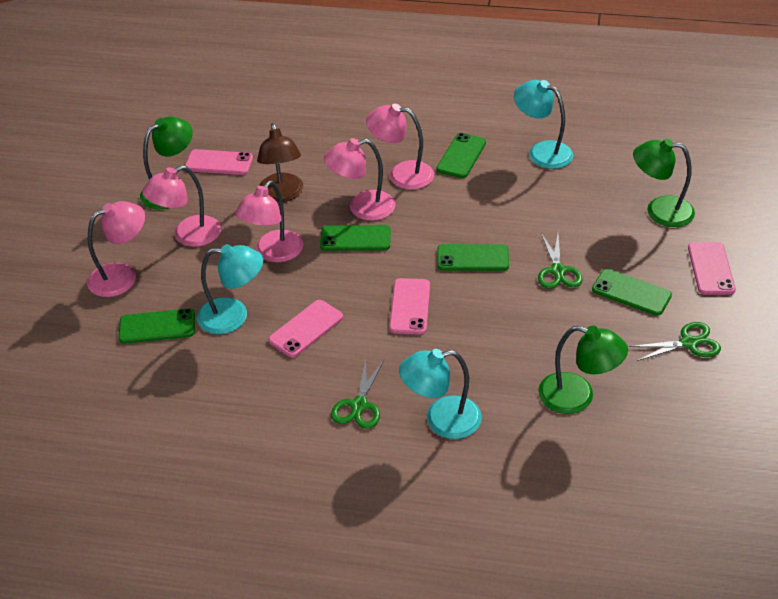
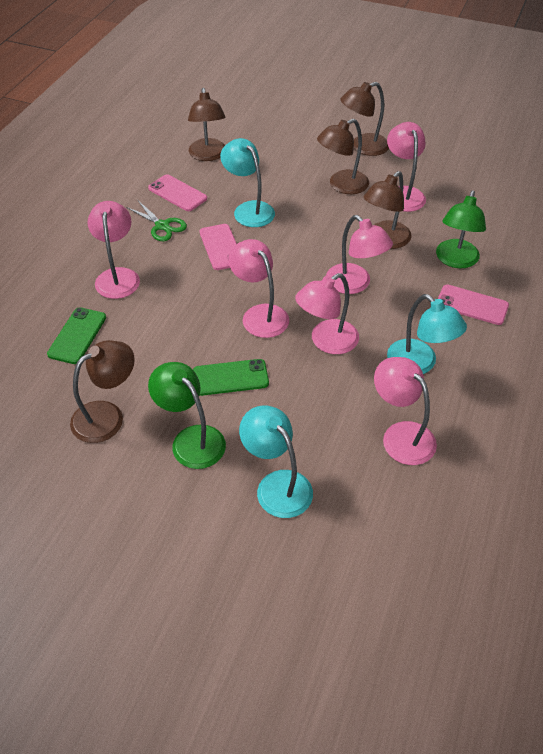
brown lamp: 1 -> 5
green lamp: 3 -> 2
green phone: 5 -> 2
green scissors: 3 -> 1
pink lamp: 5 -> 6
pink phone: 4 -> 3

